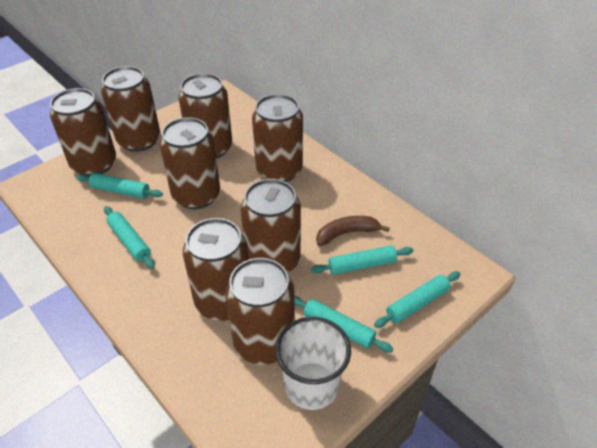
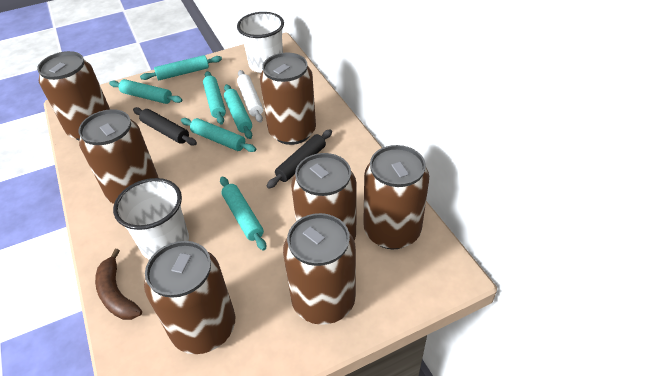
black rolling pin: 0 -> 2
brown can: 8 -> 7
turquoise rolling pin: 5 -> 6
white cup: 1 -> 2
white rolling pin: 0 -> 1

